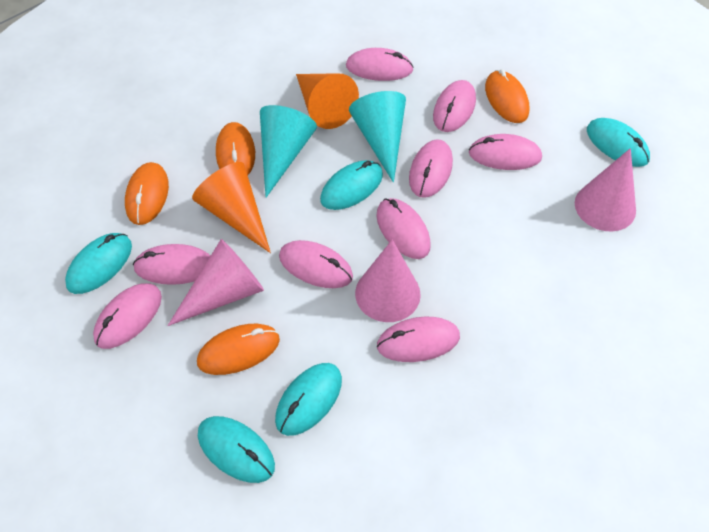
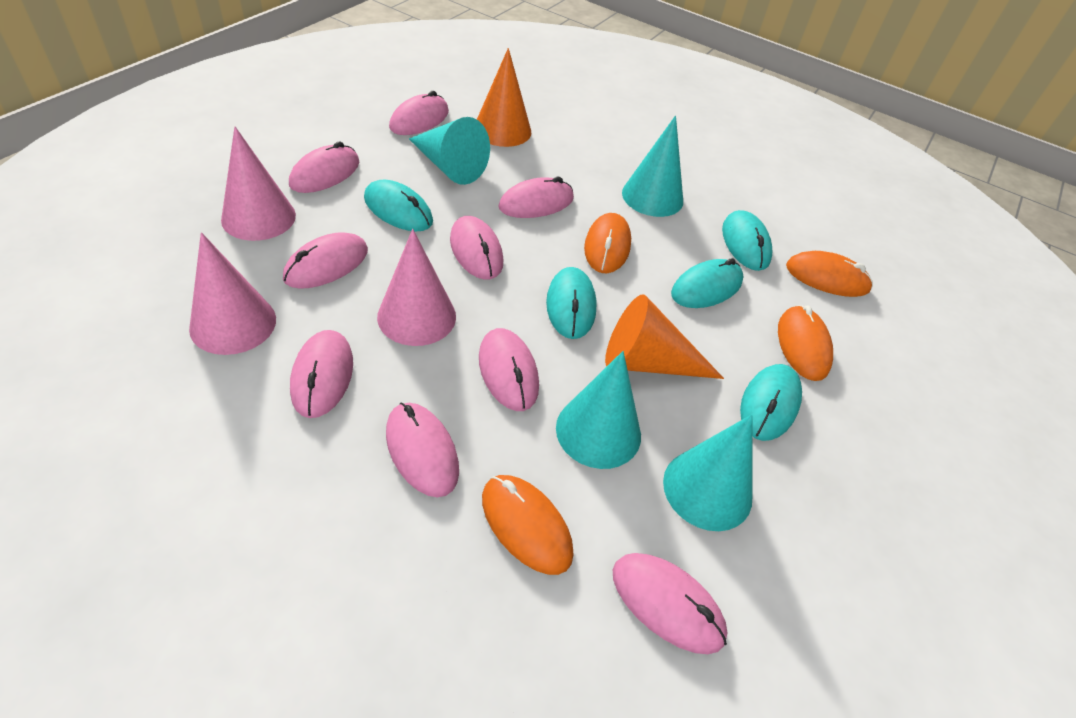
turquoise cone: 2 -> 4

